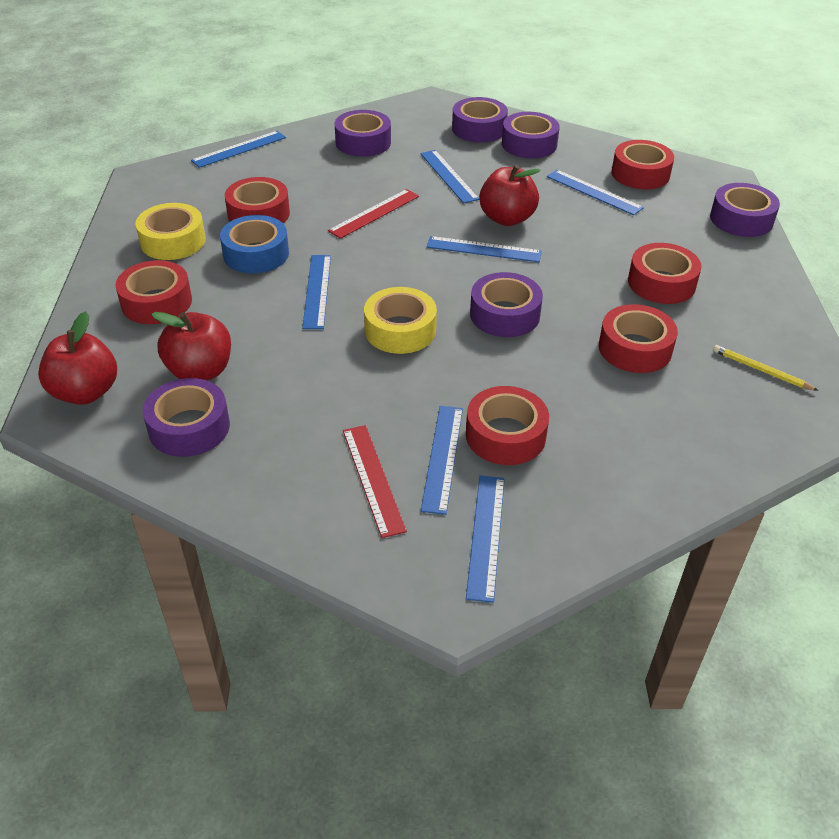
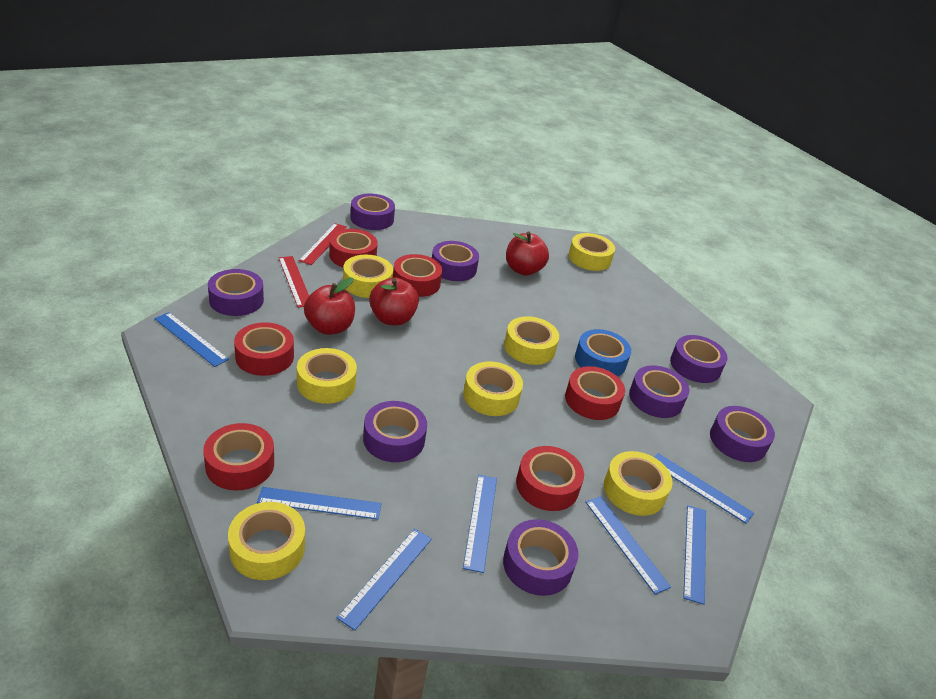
purple tape: 6 -> 8
yellow pencil: 1 -> 0
yellow tape: 2 -> 7

